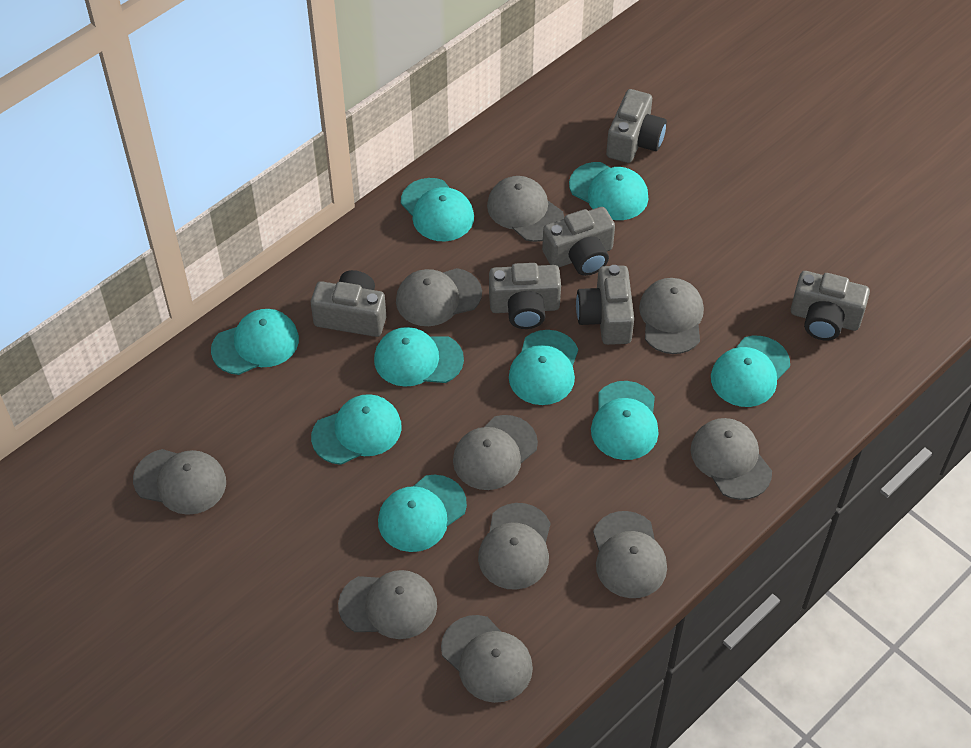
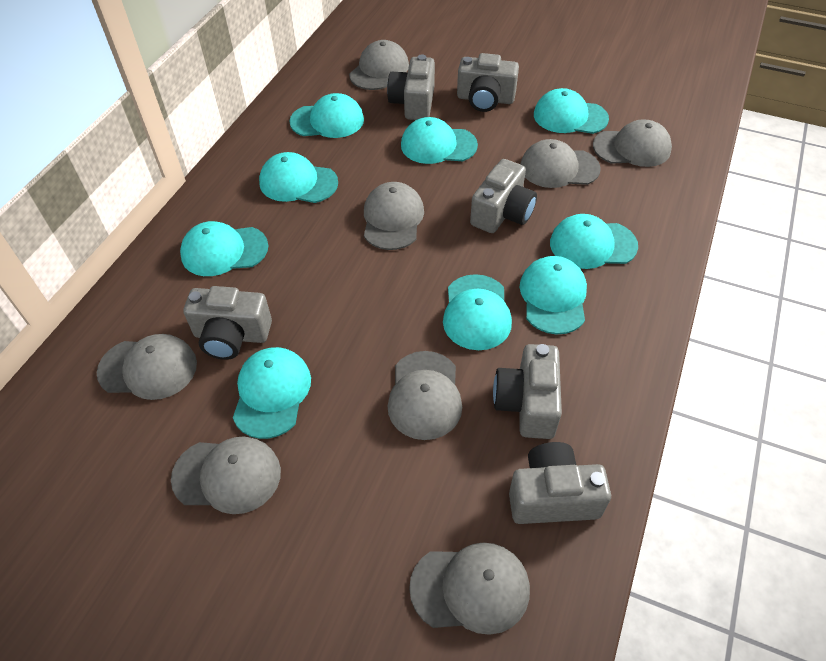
grey cap: 10 -> 8

